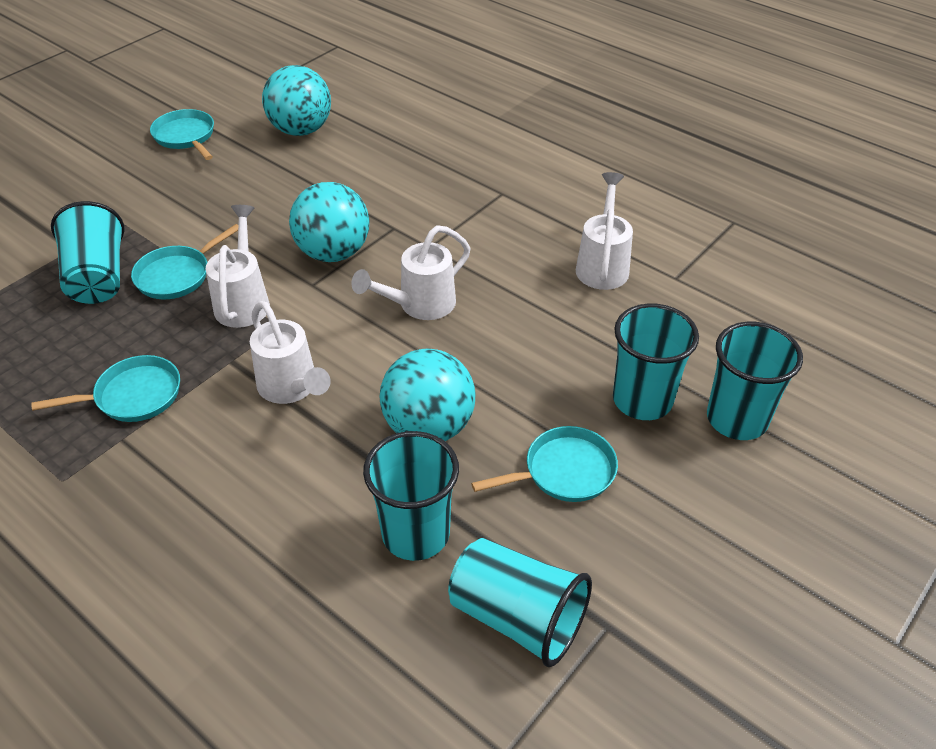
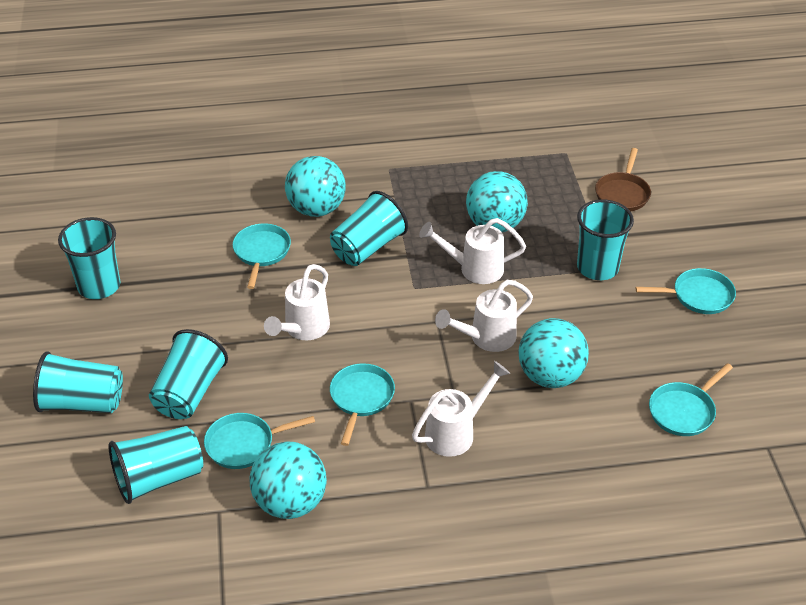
brown pan: 0 -> 1
turquoise ball: 3 -> 4
turquoise cup: 5 -> 6
turquoise pan: 4 -> 5

